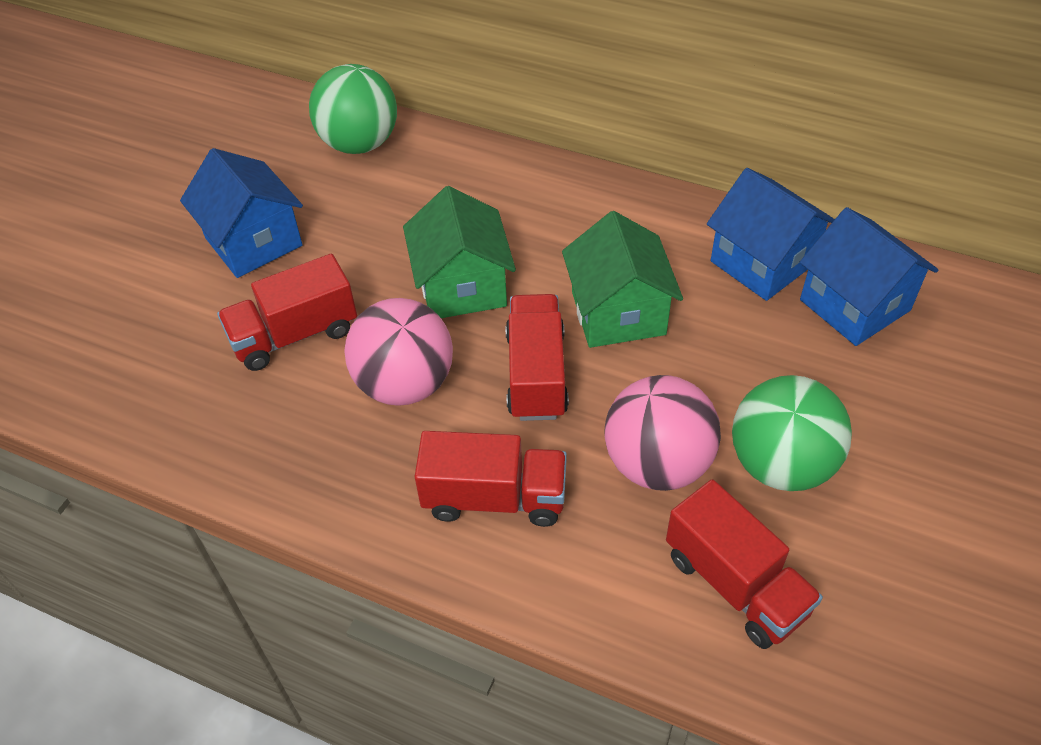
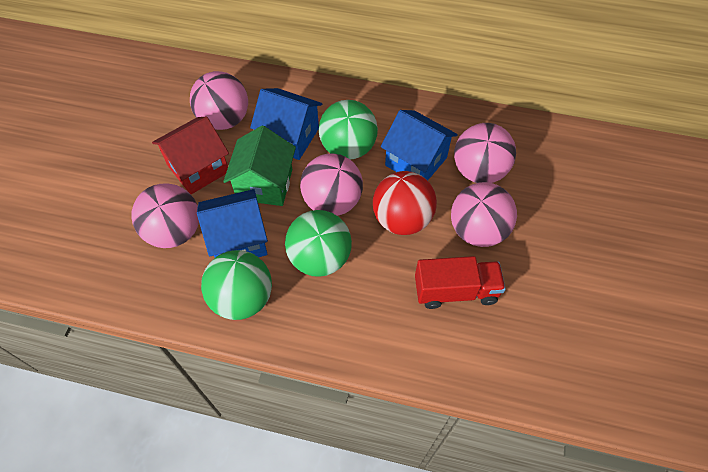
green ball: 2 -> 3
green house: 2 -> 1
pink ball: 2 -> 5
red ball: 0 -> 1
red house: 0 -> 1
red truck: 4 -> 1

